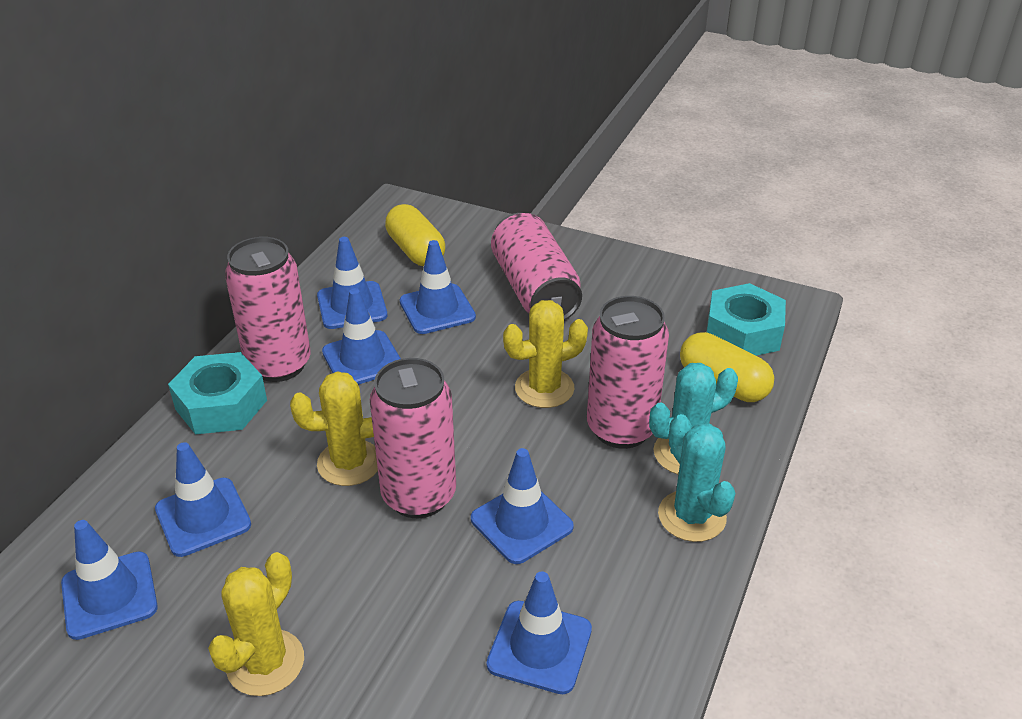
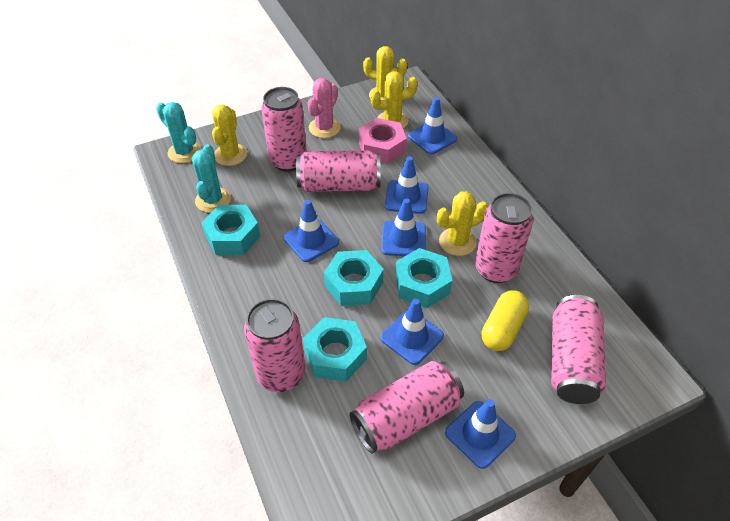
blue traffic cone: 7 -> 6
pink cactus: 0 -> 1
pink can: 4 -> 6
pink nut: 0 -> 1
turquoise nut: 2 -> 4
yellow cactus: 3 -> 4
yellow capsule: 2 -> 1

